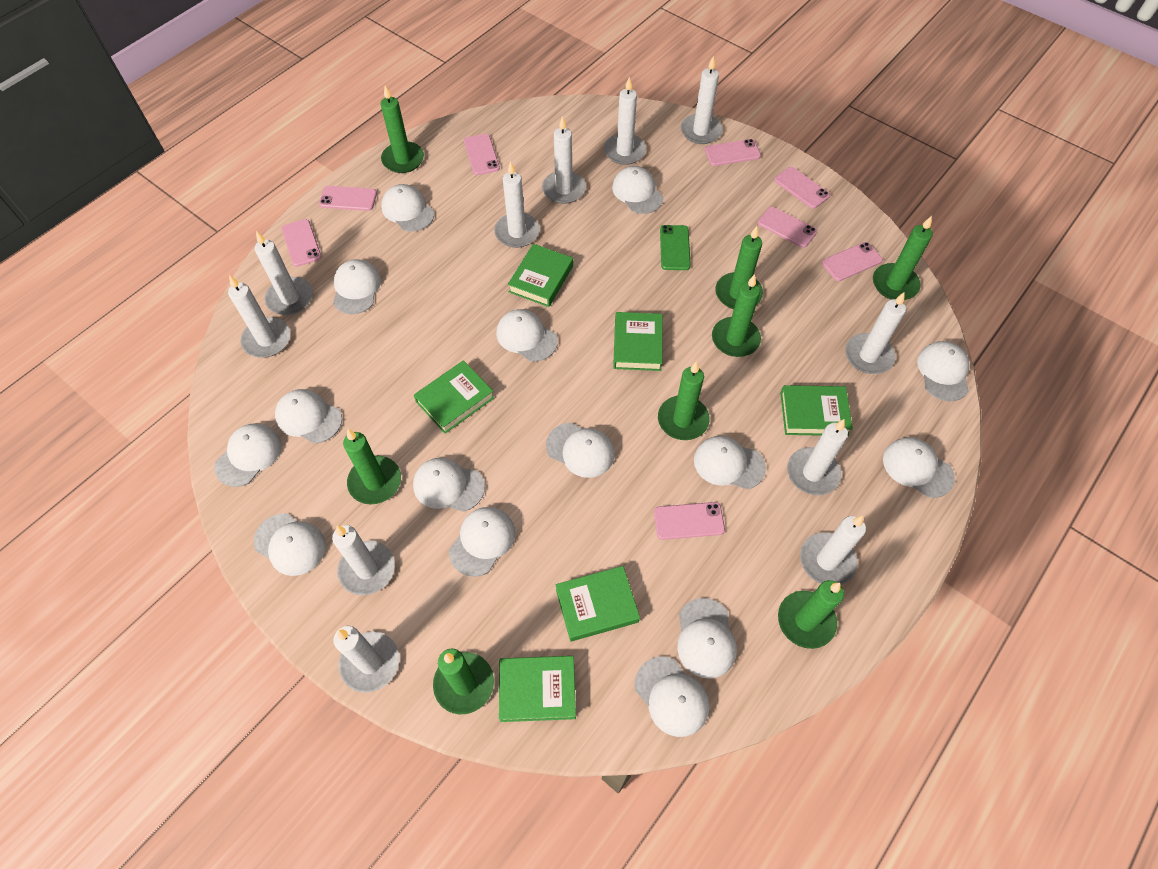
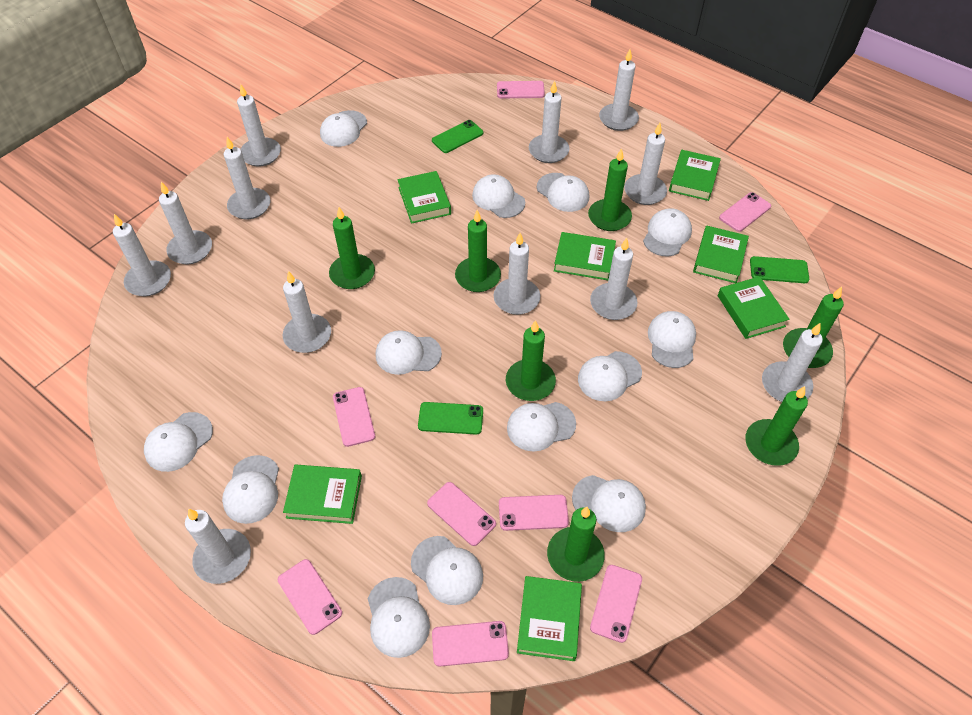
green book: 6 -> 7
green candle: 8 -> 7
green phone: 1 -> 3
white candle: 11 -> 12
white cap: 15 -> 13

